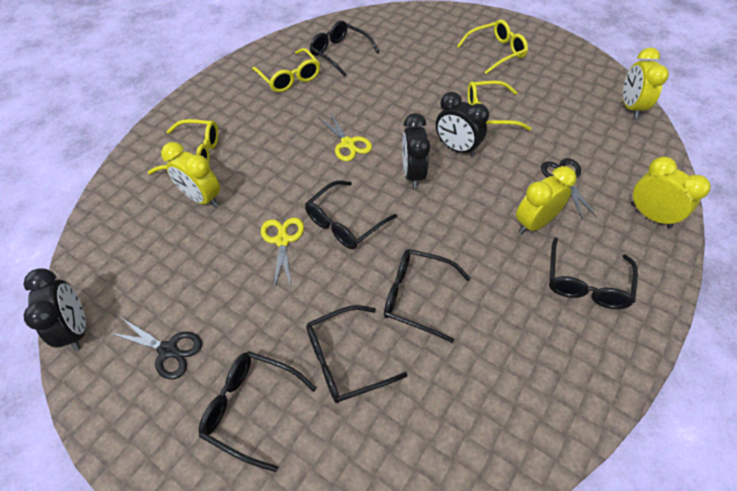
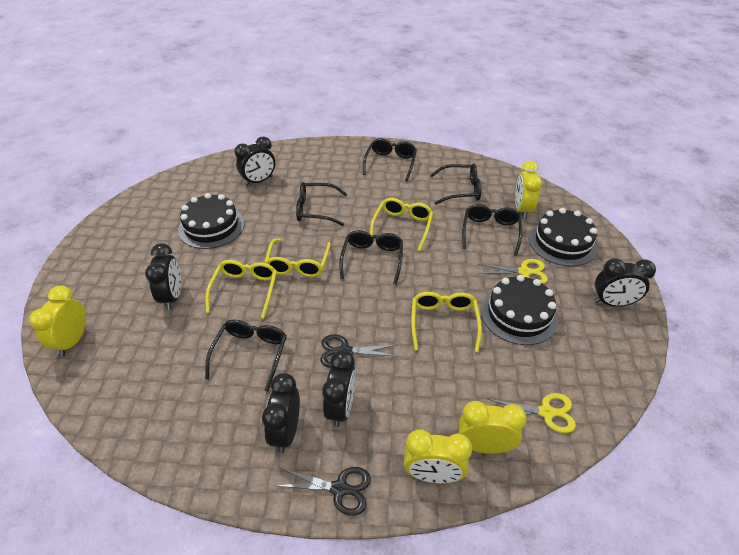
black cake: 0 -> 3
black clock: 3 -> 5

